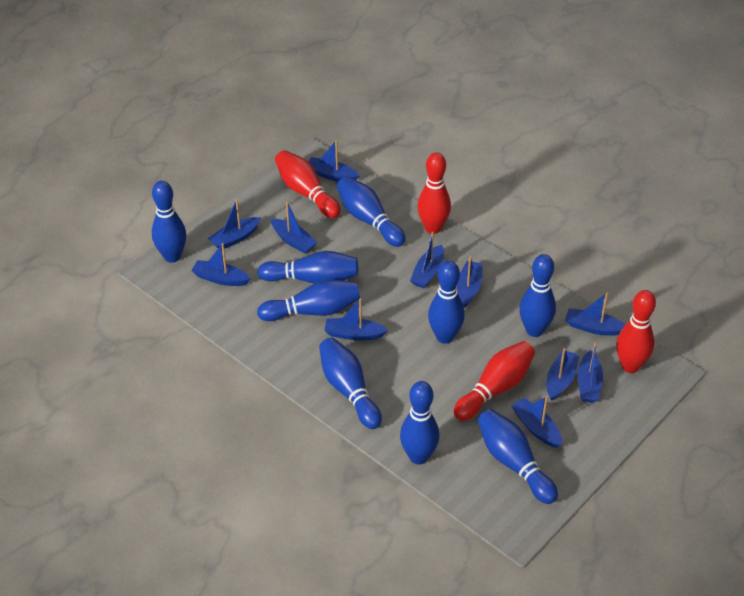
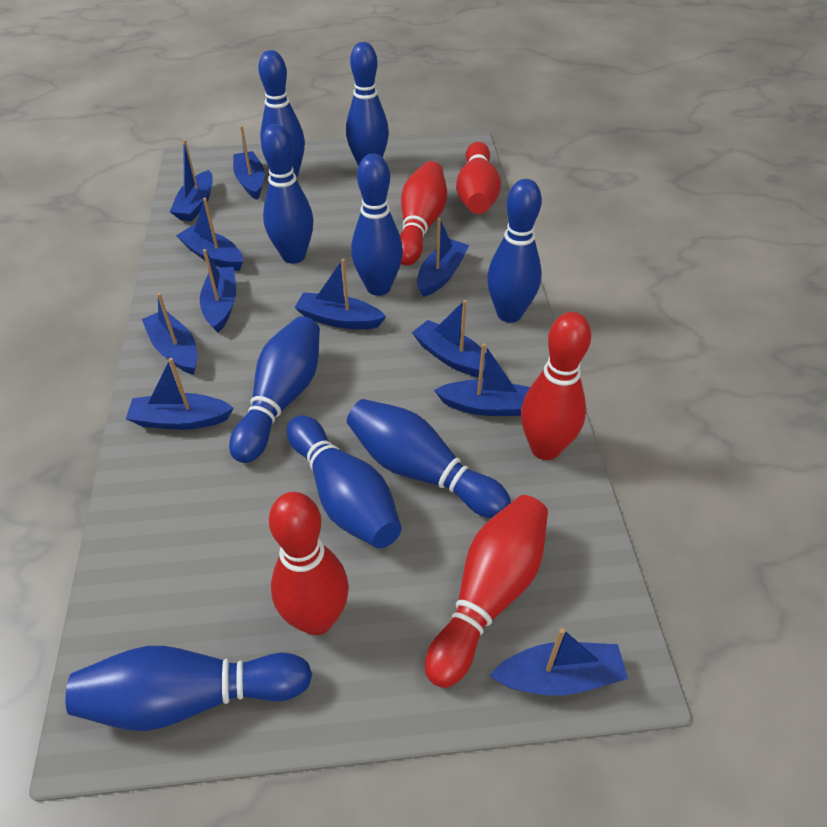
red bowling pin: 4 -> 5

